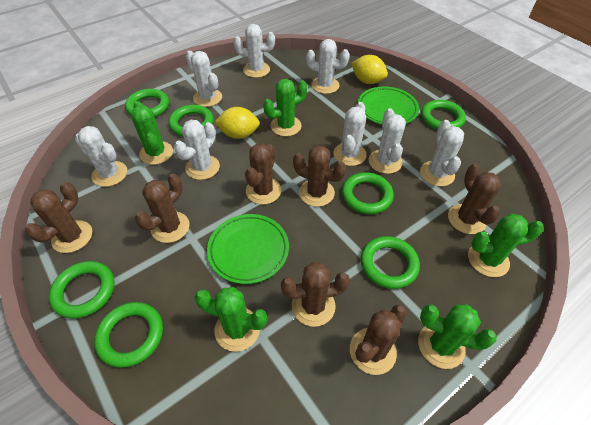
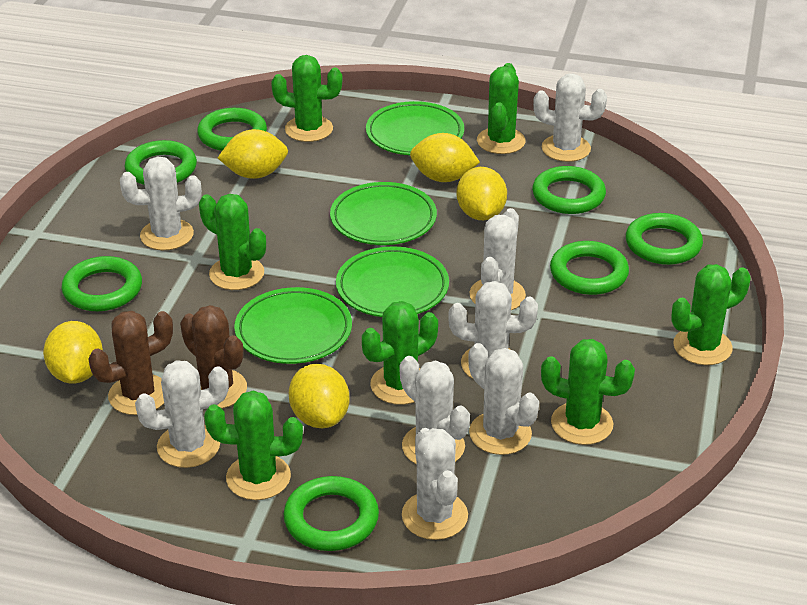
brown cactus: 7 -> 2
green cactus: 5 -> 7
green plate: 2 -> 4
yellow lemon: 2 -> 5

